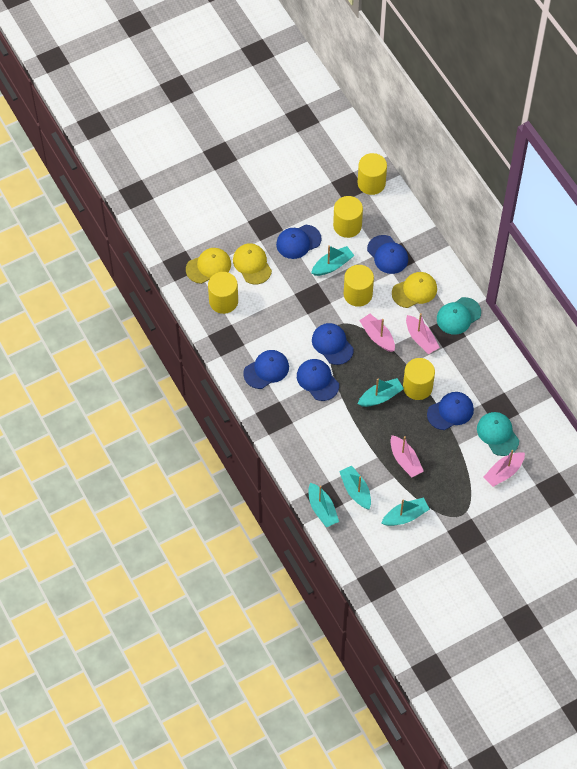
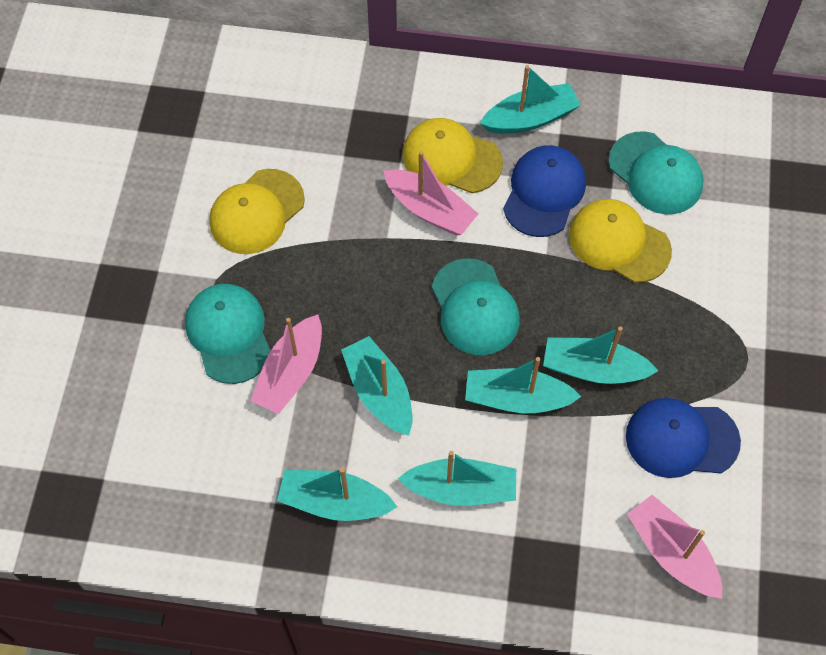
blue cap: 6 -> 2
pink boat: 4 -> 3
turquoise boat: 5 -> 6
turquoise cap: 2 -> 3
yellow cylinder: 5 -> 0

